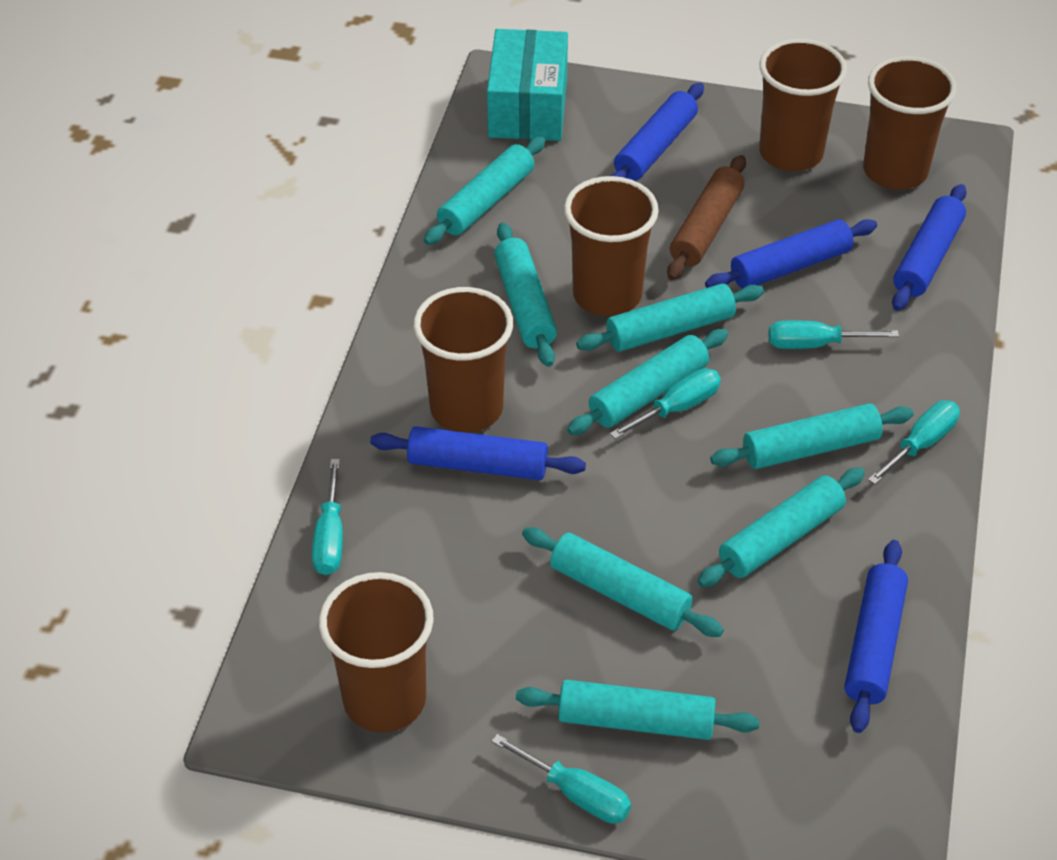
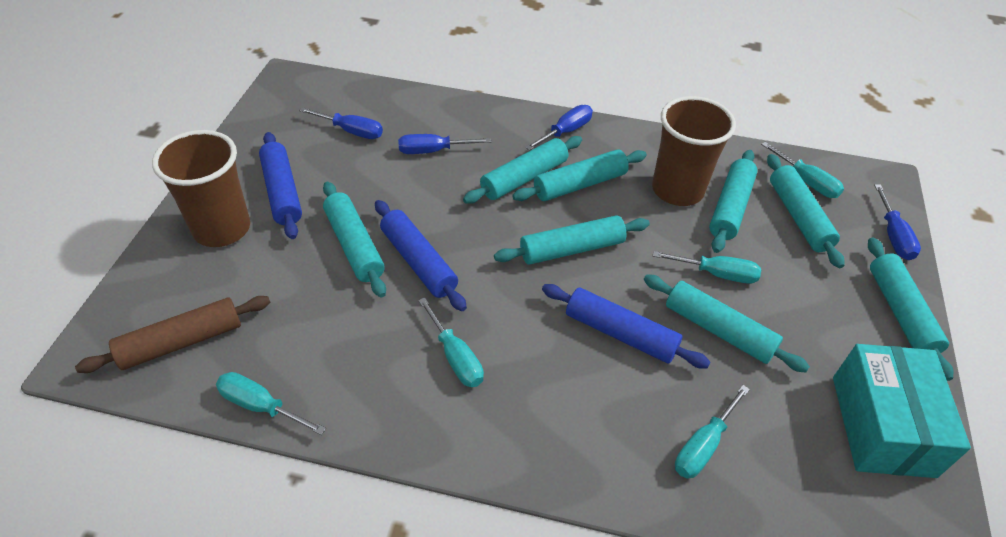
blue rolling pin: 5 -> 3
blue screwdriver: 0 -> 4
brown cup: 5 -> 2

